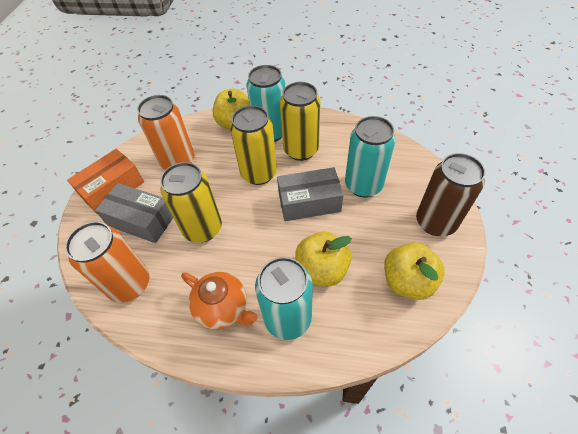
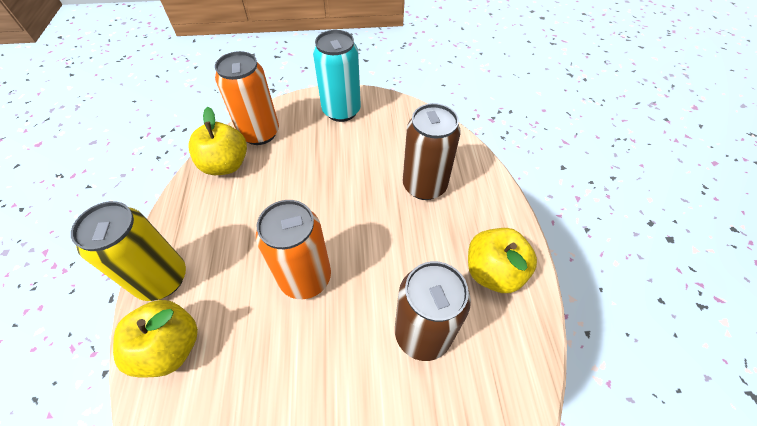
brown can: 1 -> 2
grey box: 2 -> 0
orange box: 1 -> 0
orange teapot: 1 -> 0
turquoise can: 3 -> 1
yellow can: 3 -> 1

